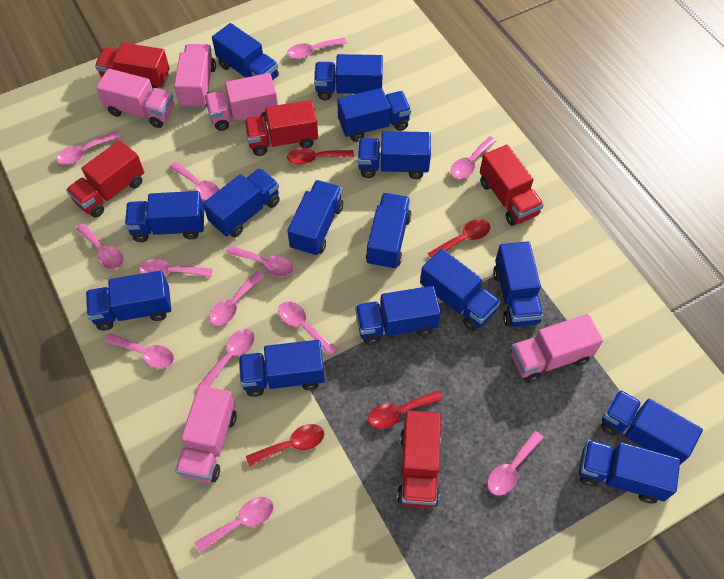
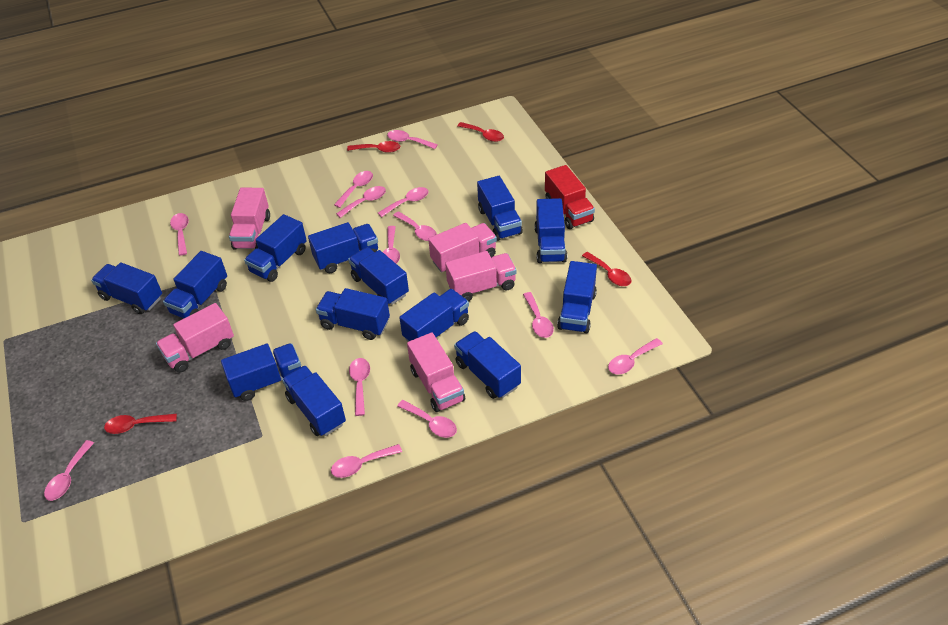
blue truck: 15 -> 13
red truck: 5 -> 1

